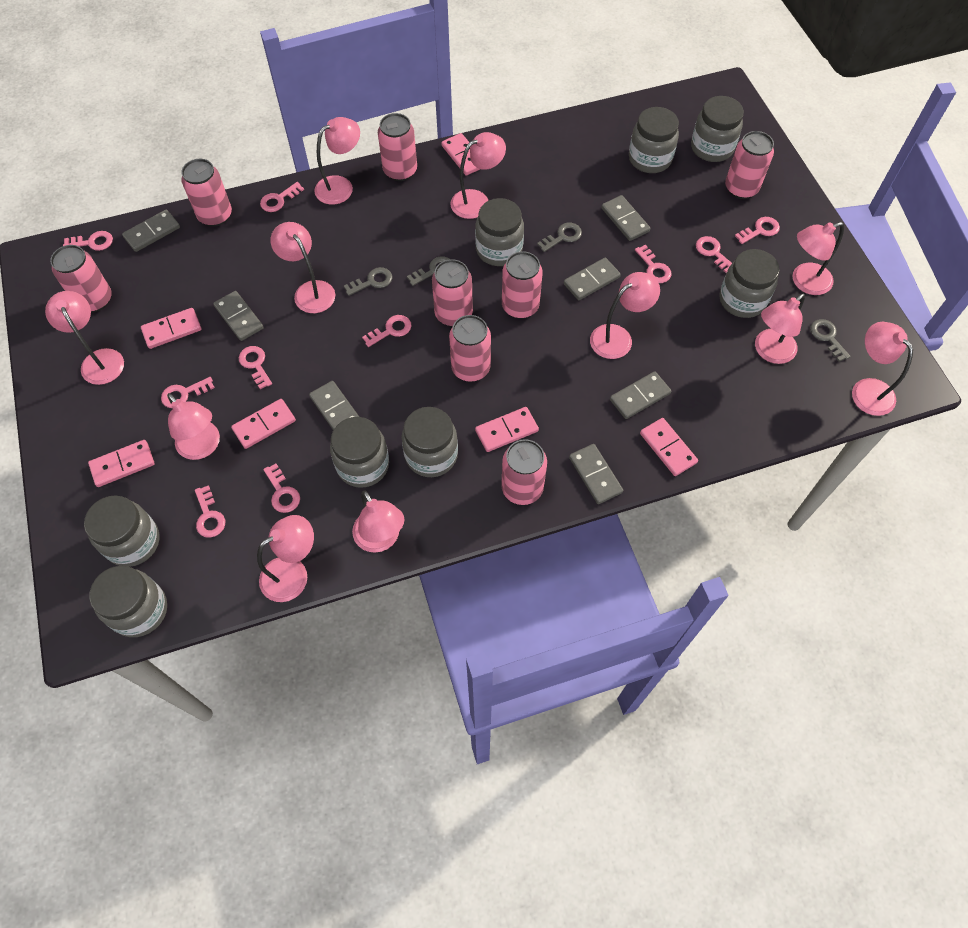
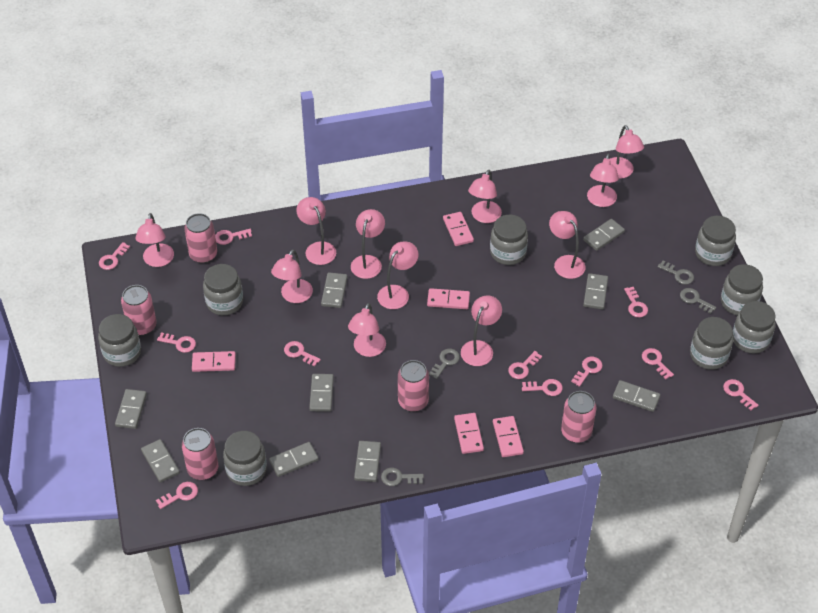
grey domino: 7 -> 9
pink can: 8 -> 5
pink domino: 6 -> 5
pink key: 10 -> 11

